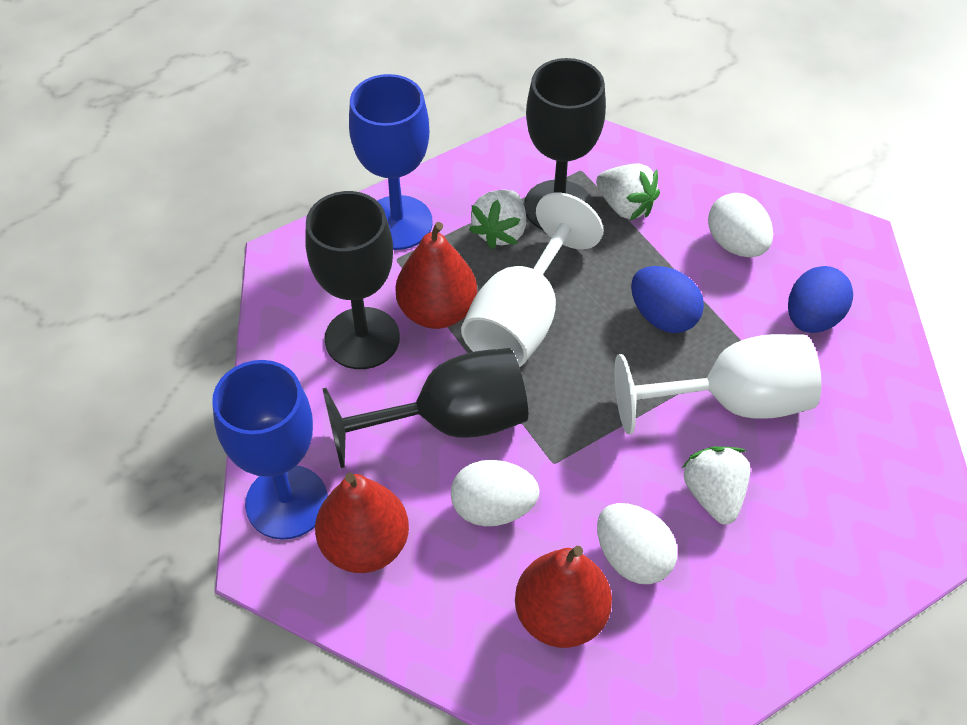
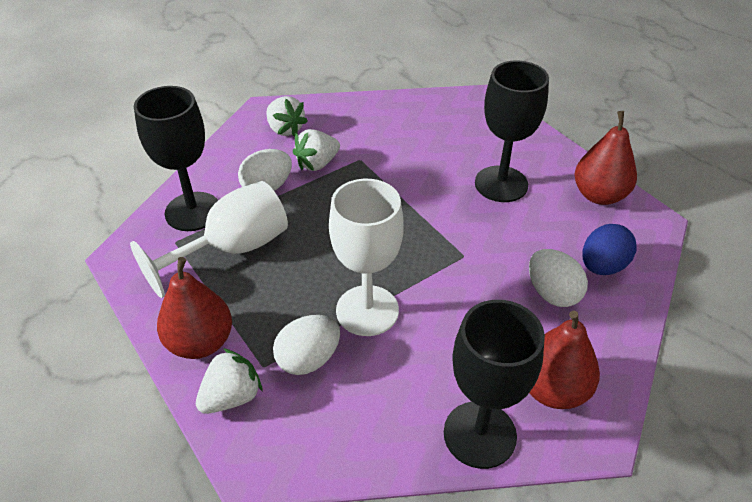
blue egg: 2 -> 1
blue goblet: 2 -> 0

